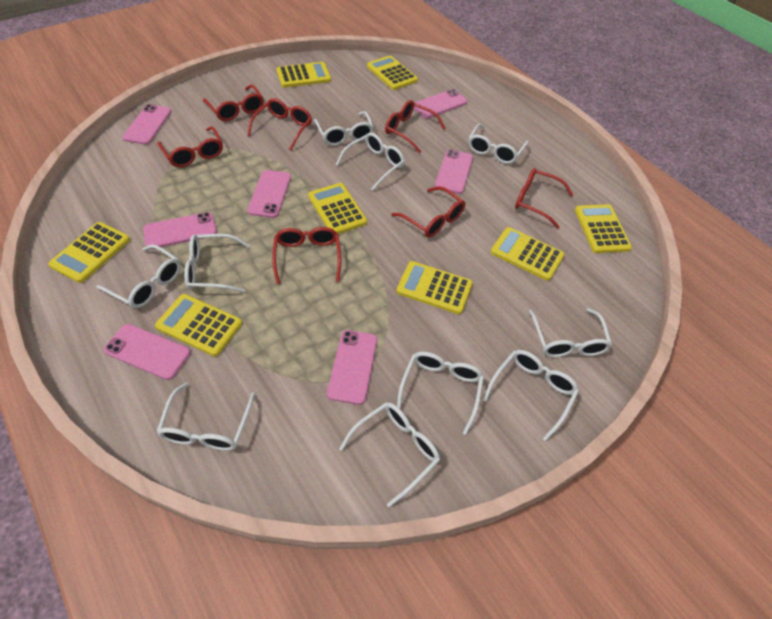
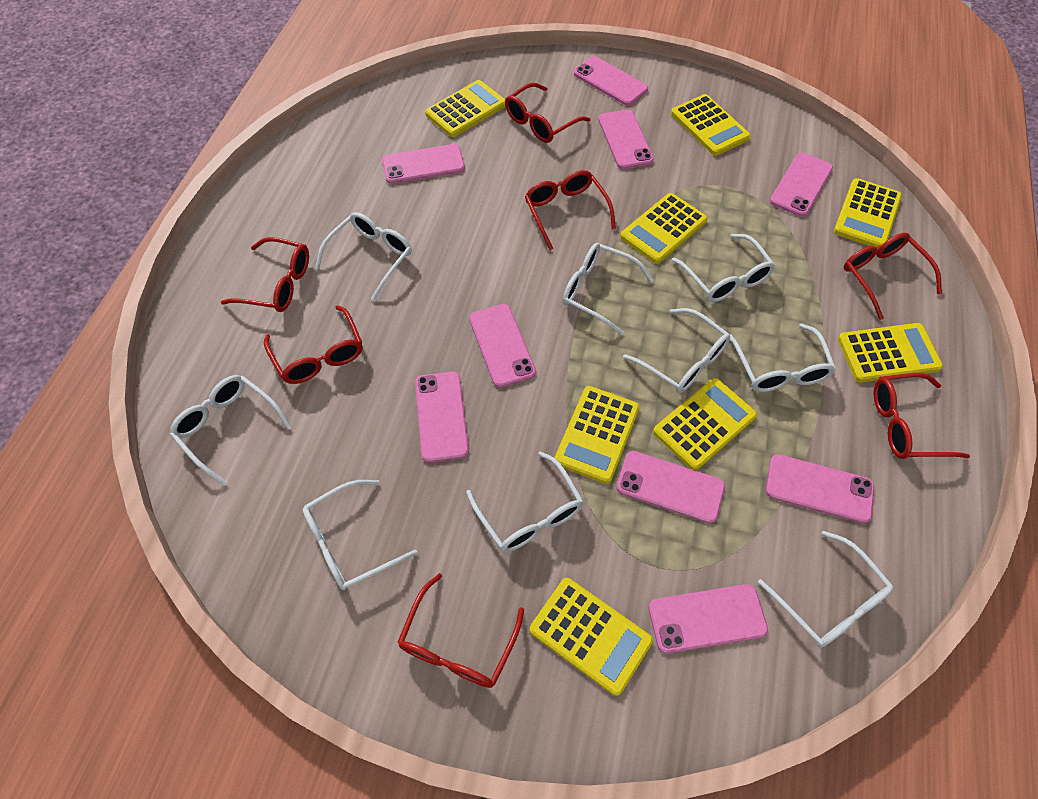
pink phone: 7 -> 9
white glasses: 10 -> 9

